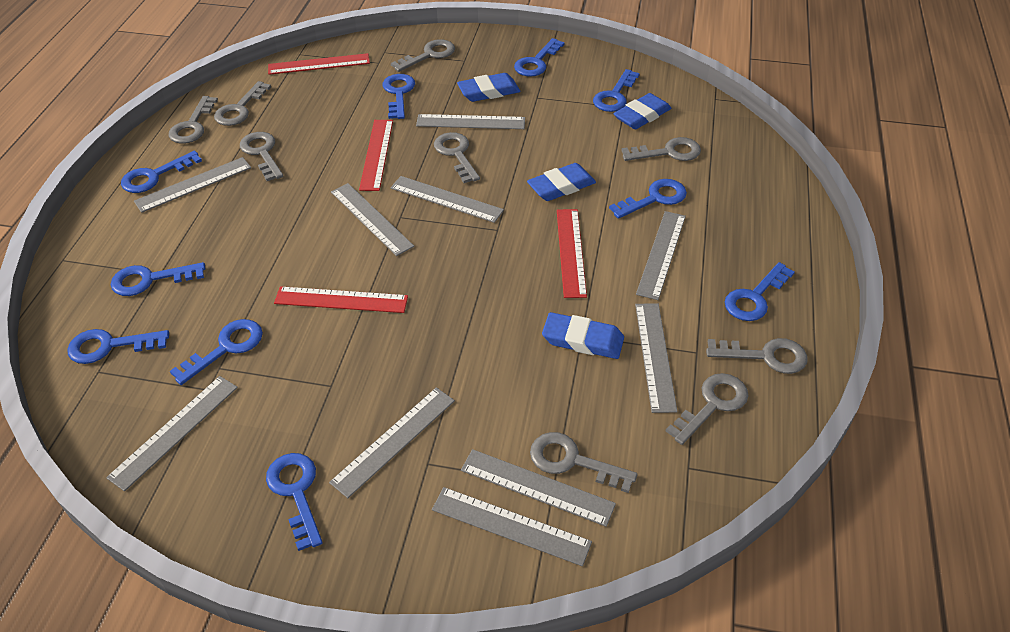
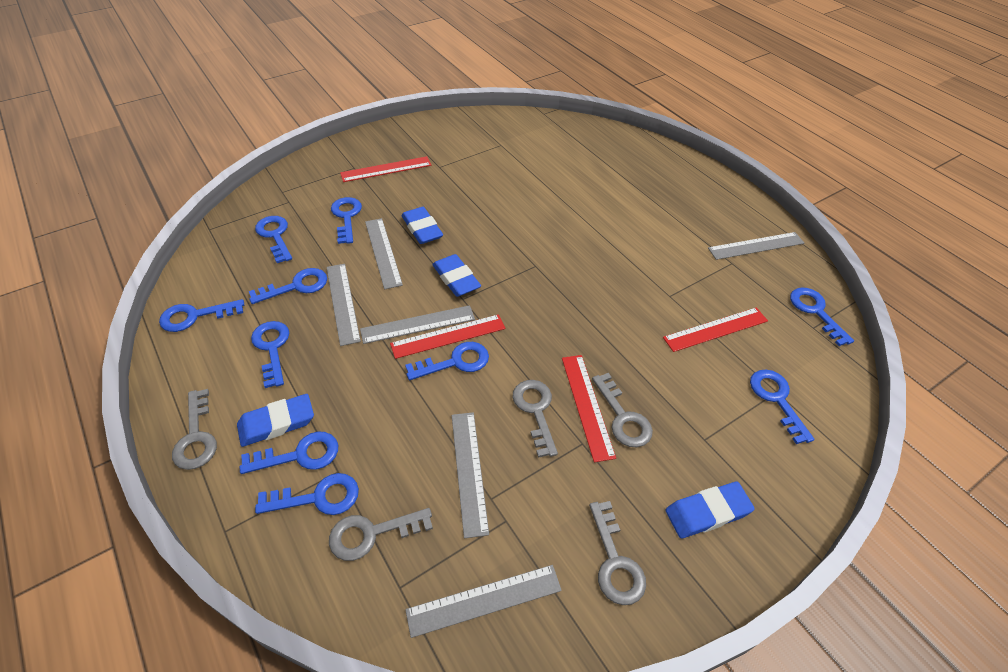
grey key: 9 -> 5
grey ruler: 10 -> 6

